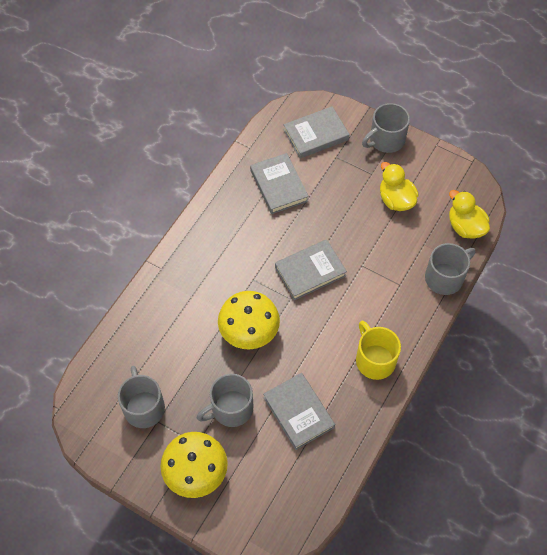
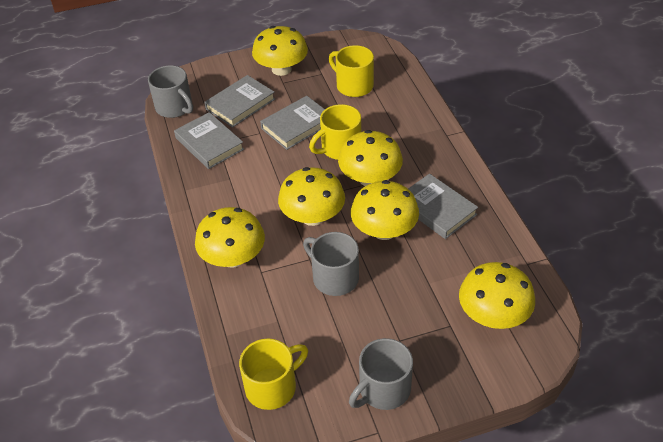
grey mug: 4 -> 3
yellow duck: 2 -> 0
yellow mug: 1 -> 3
yellow mushroom: 2 -> 6

